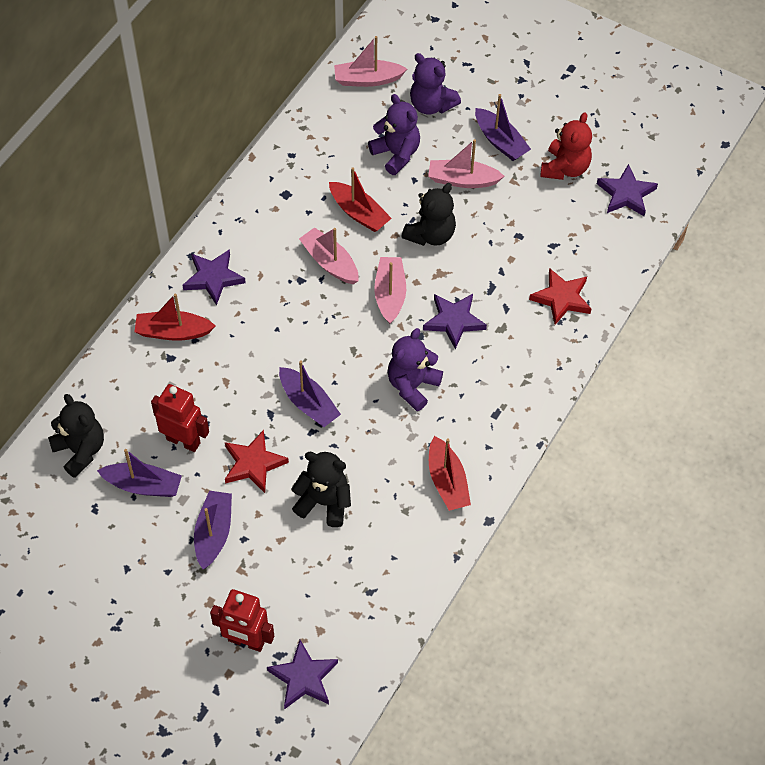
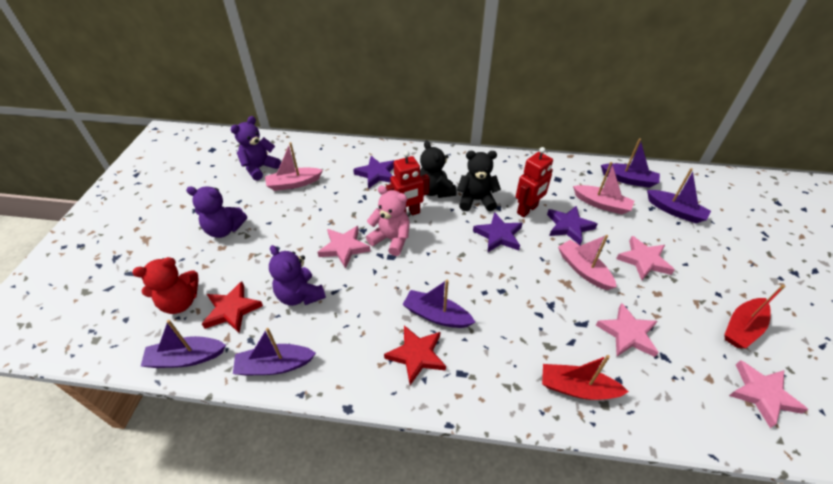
black teddy bear: 3 -> 2
pink boat: 4 -> 3
pink star: 0 -> 4
pink teddy bear: 0 -> 1
purple boat: 4 -> 5
purple star: 4 -> 3
red boat: 3 -> 2

